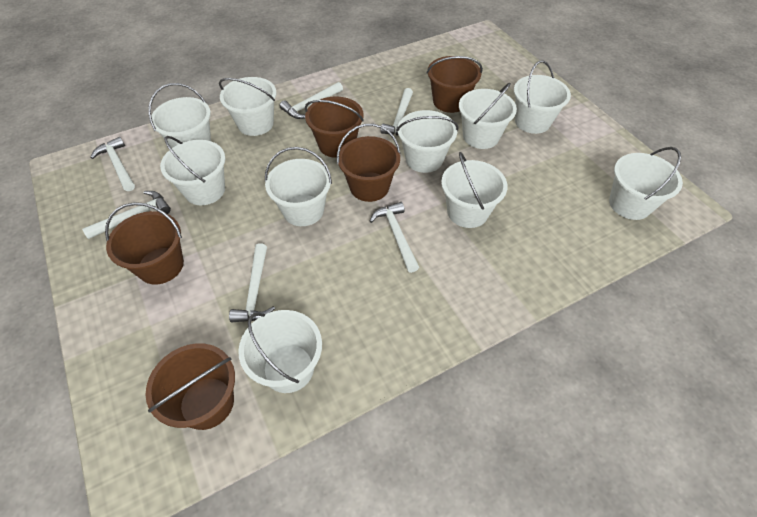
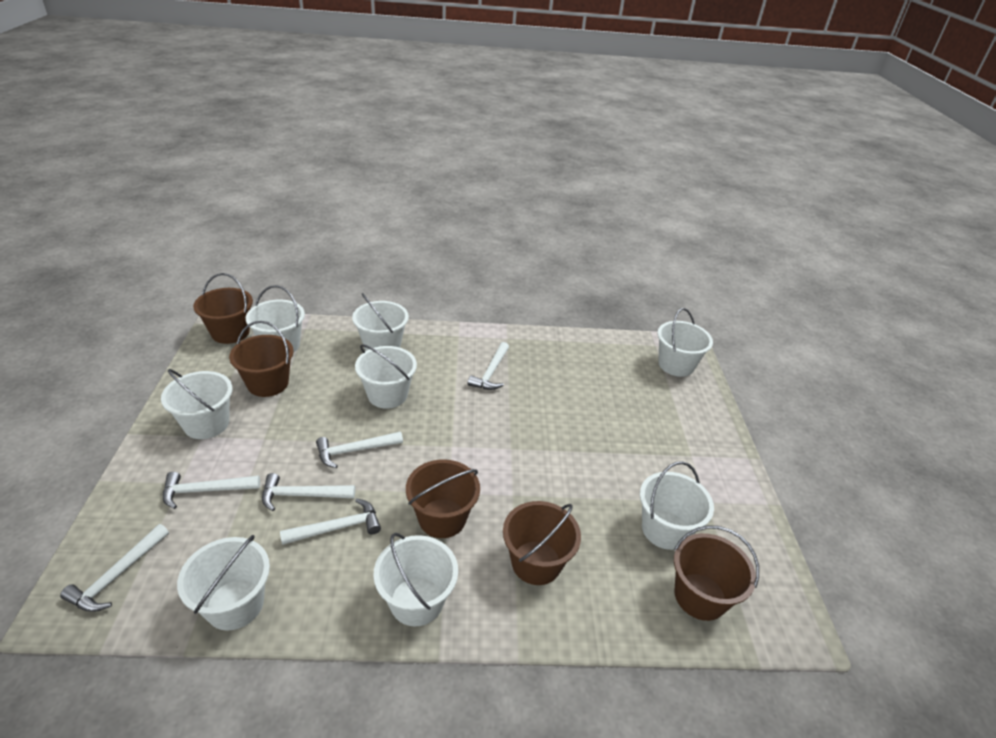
white bucket: 10 -> 8

